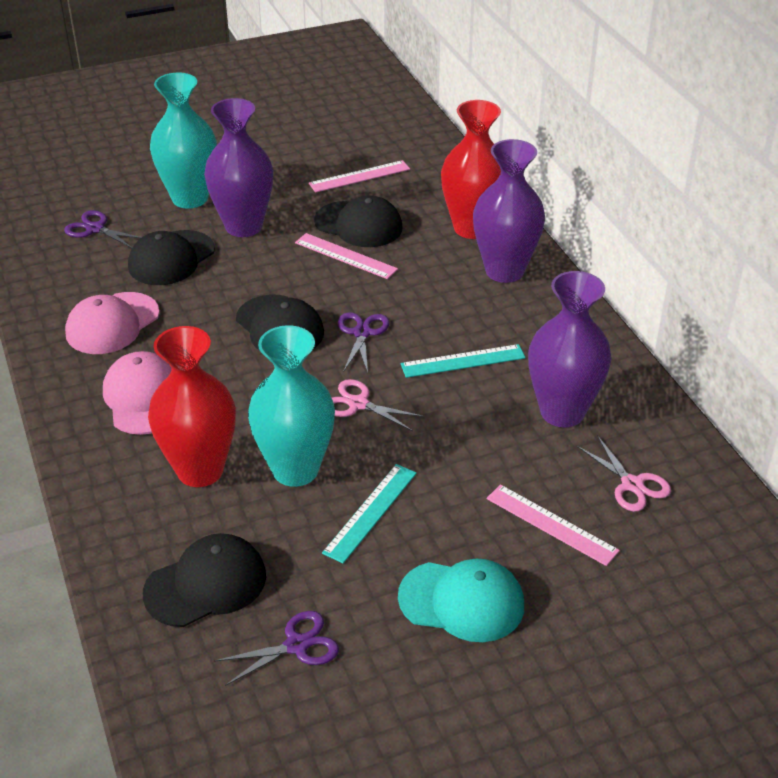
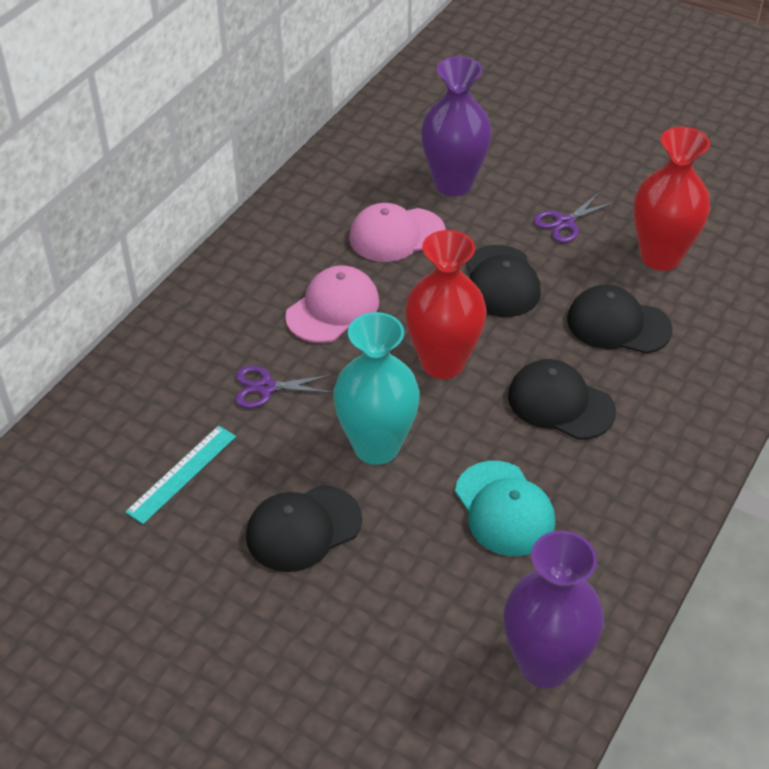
pink ruler: 3 -> 0
pink scissors: 2 -> 0
purple scissors: 3 -> 2
purple vase: 3 -> 2
turquoise ruler: 2 -> 1
turquoise vase: 2 -> 1

